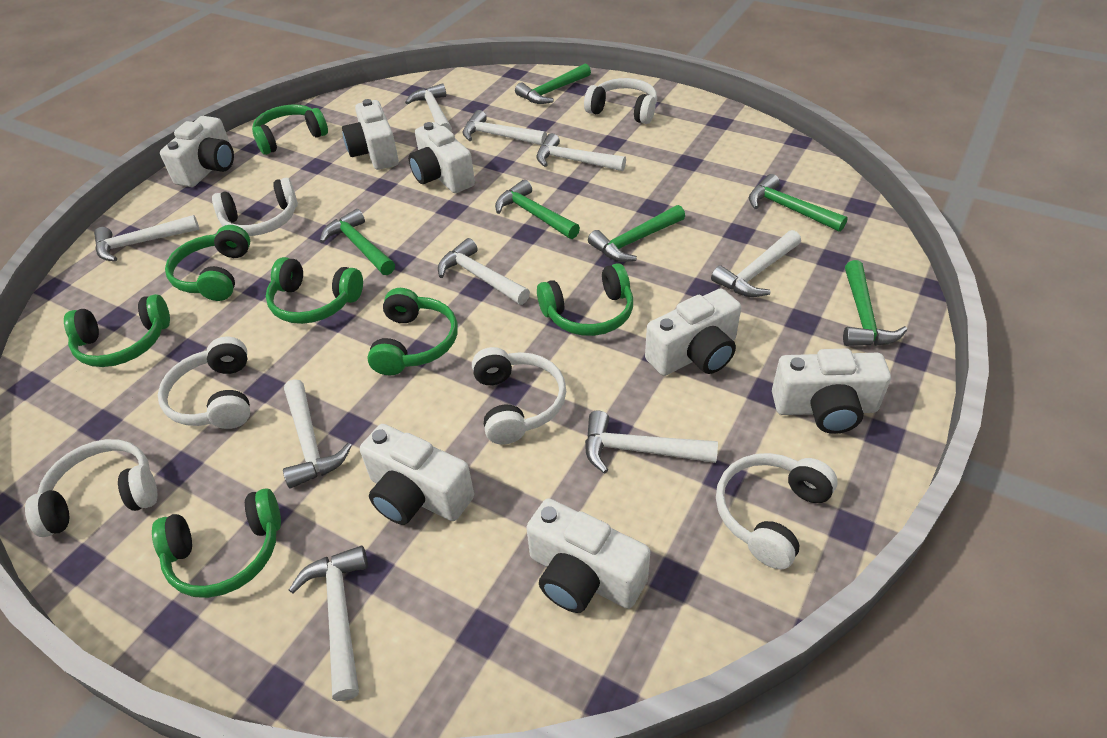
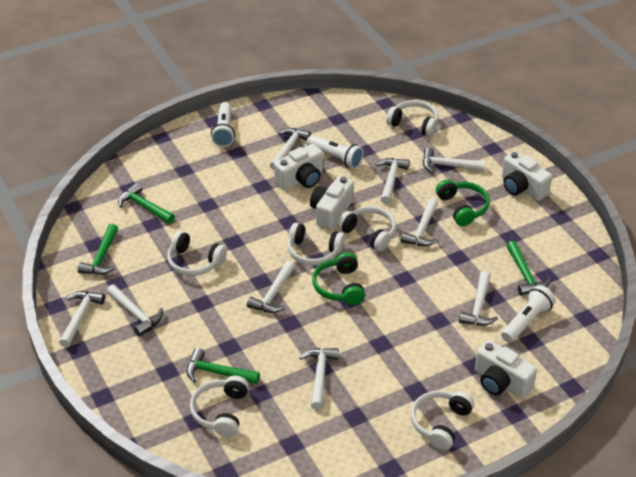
green hammer: 6 -> 4
green headphones: 7 -> 2
white camera: 7 -> 4
white flashlight: 0 -> 3

